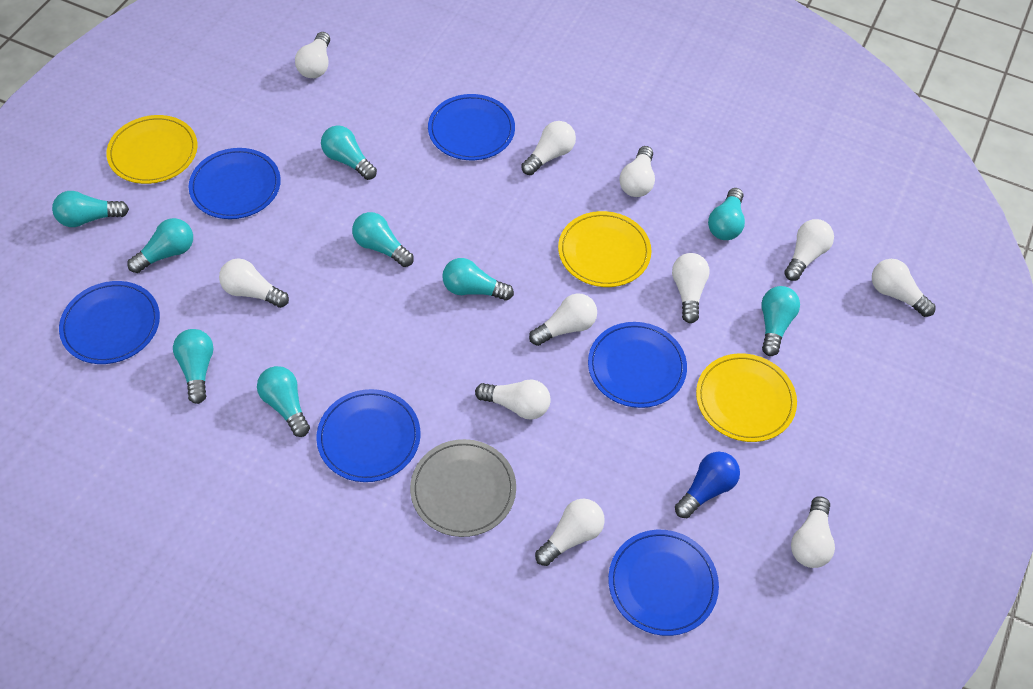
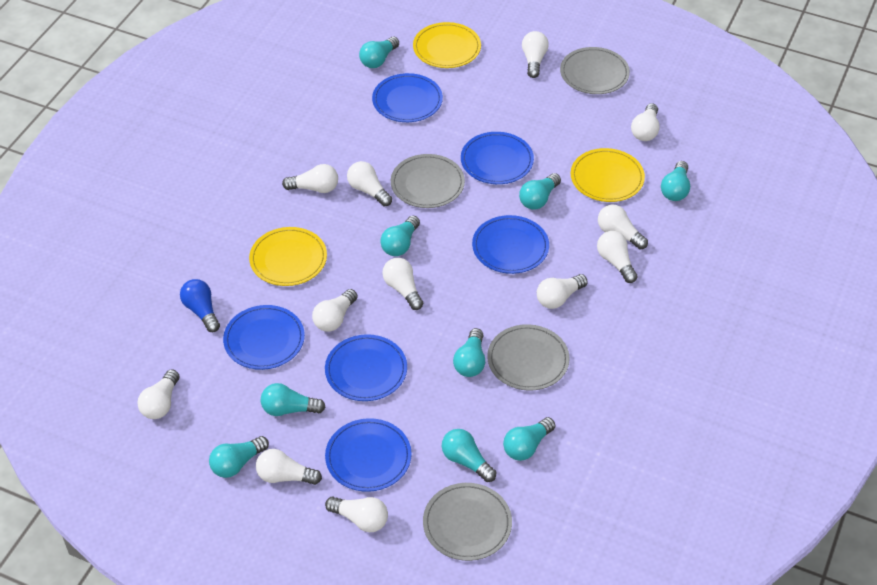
grey plate: 1 -> 4
white light bulb: 11 -> 12

